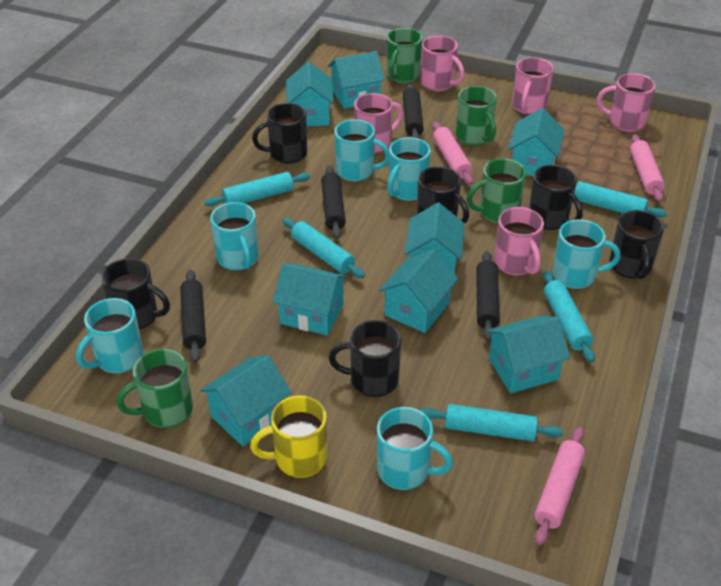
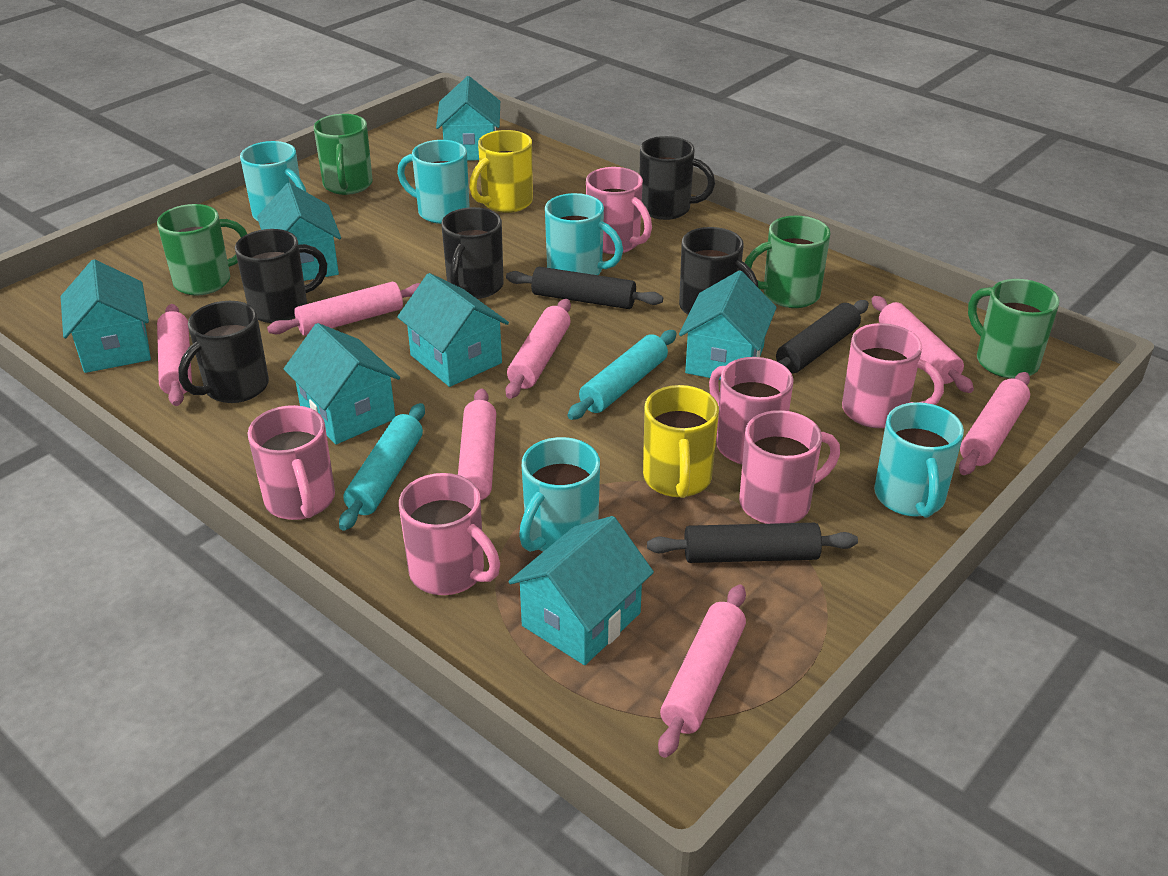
black mug: 6 -> 5
black rolling pin: 4 -> 3
pink mug: 5 -> 6
pink rolling pin: 3 -> 7
turquoise house: 8 -> 7
turquoise mug: 6 -> 5
turquoise rolling pin: 5 -> 2
yellow mug: 1 -> 2

